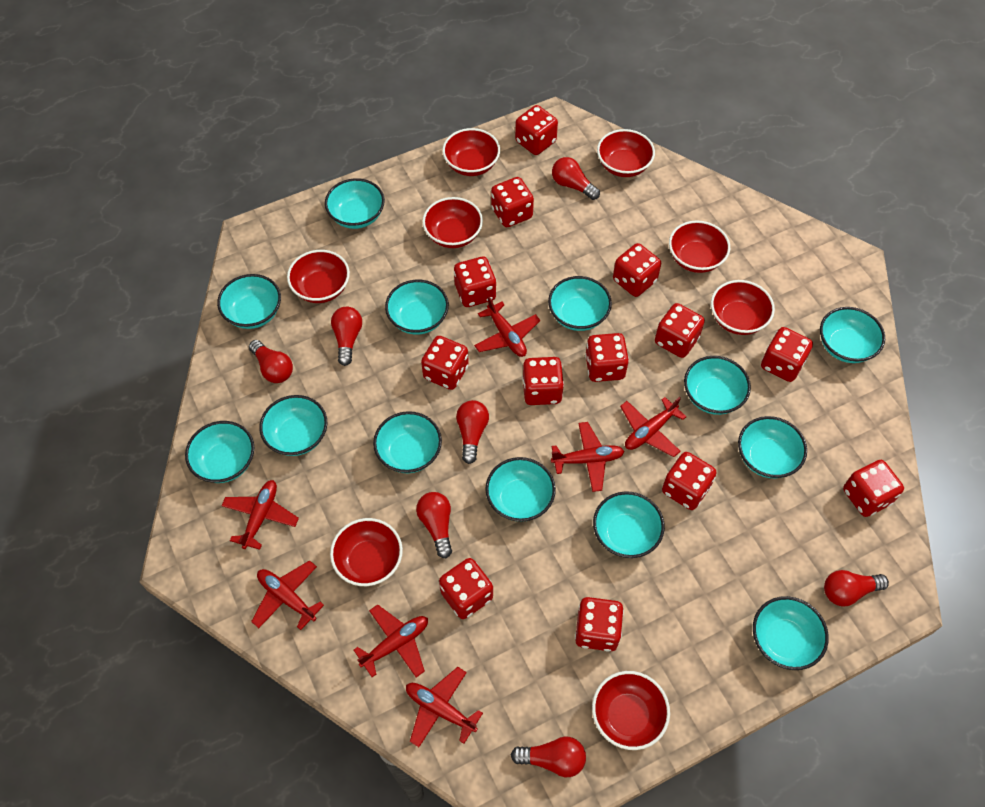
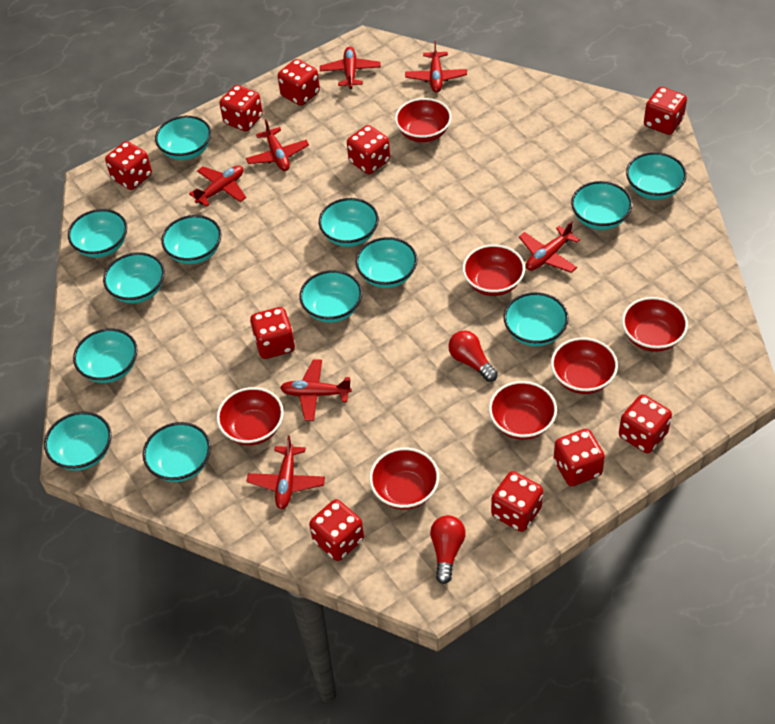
red bowl: 8 -> 7
red dice: 13 -> 10
red light bulb: 7 -> 2

